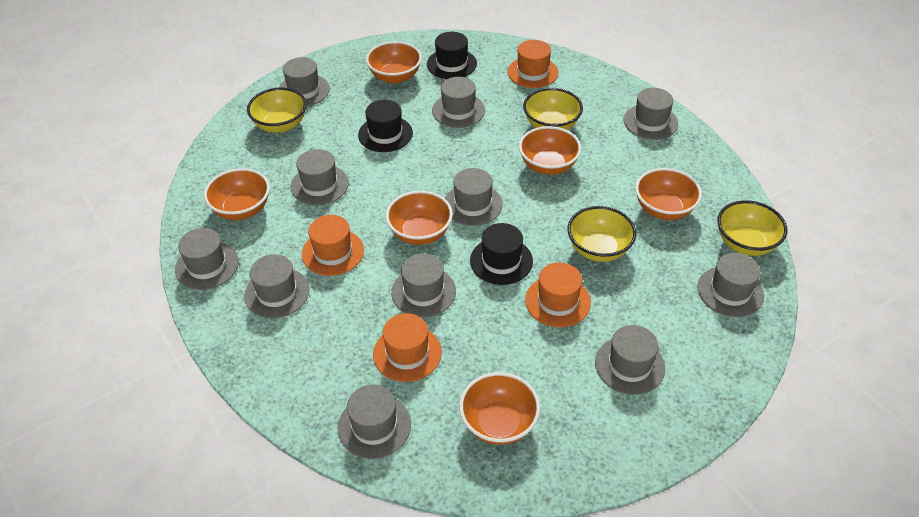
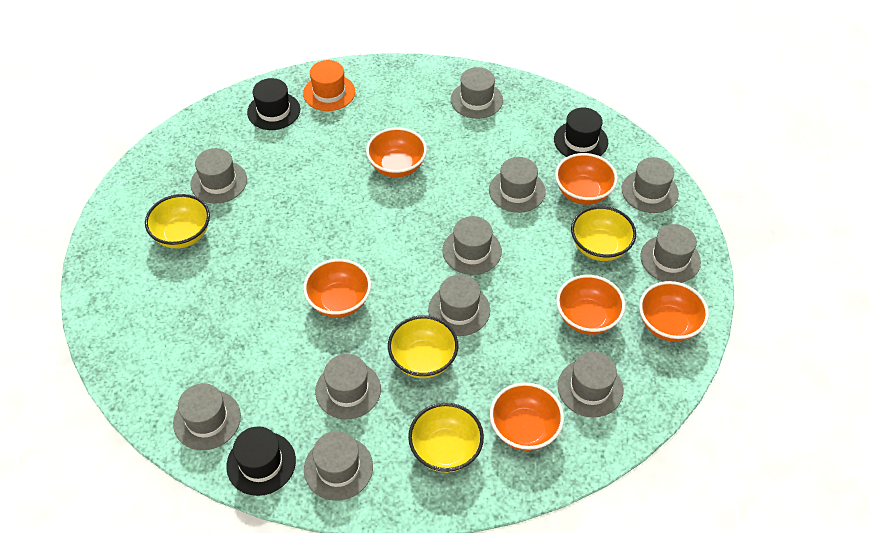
orange hat: 4 -> 1

